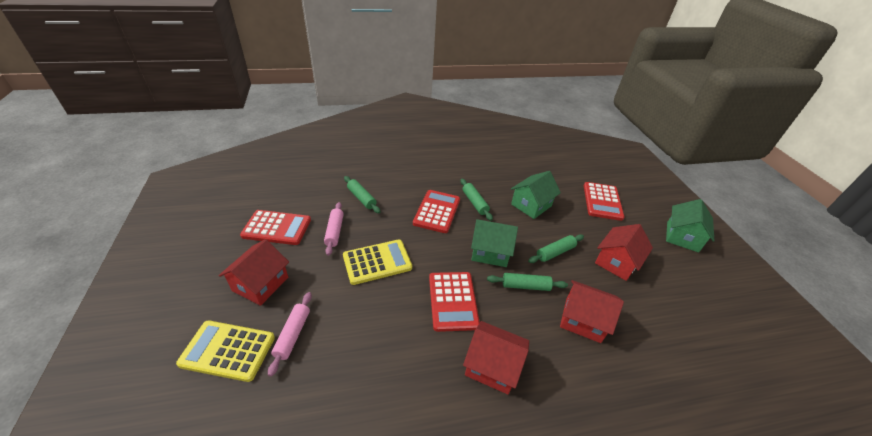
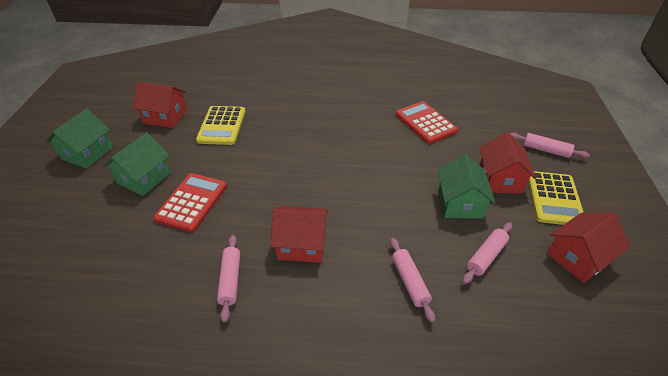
green rolling pin: 4 -> 0
pink rolling pin: 2 -> 4
red calculator: 4 -> 2

